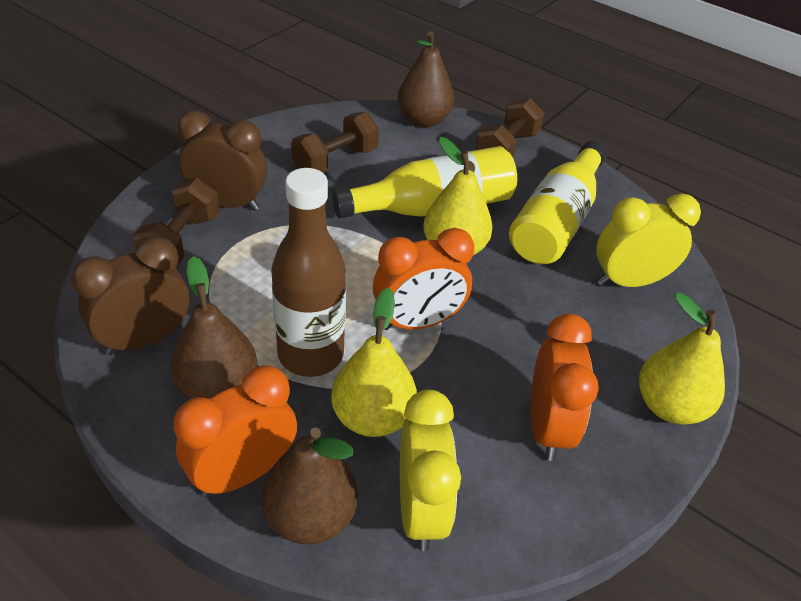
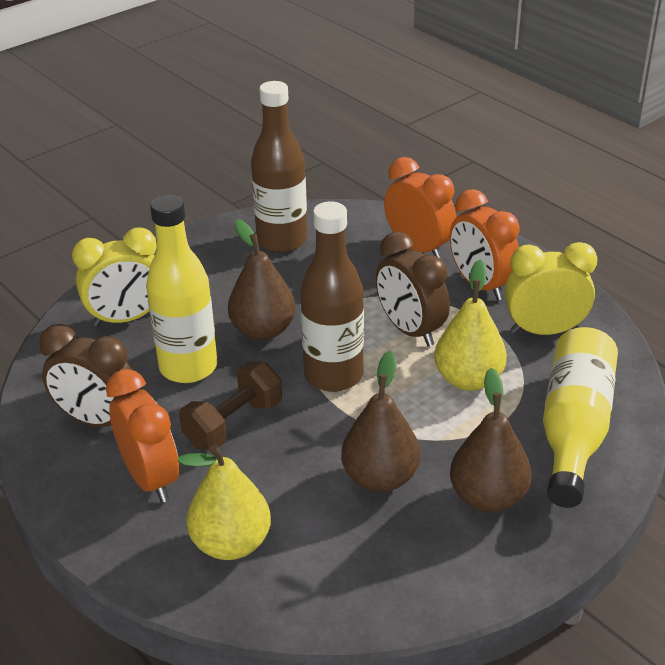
brown bottle: 1 -> 2
brown dumbbell: 3 -> 1
yellow pear: 3 -> 2

